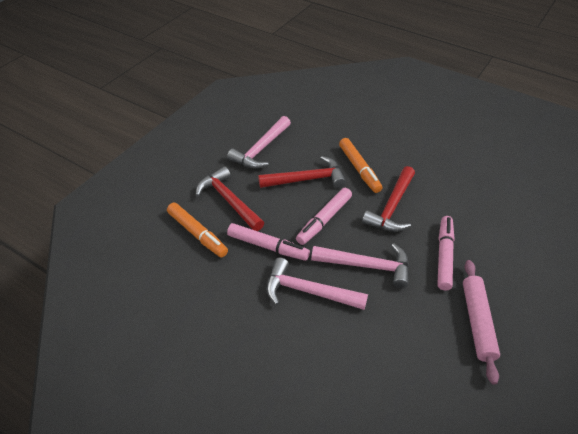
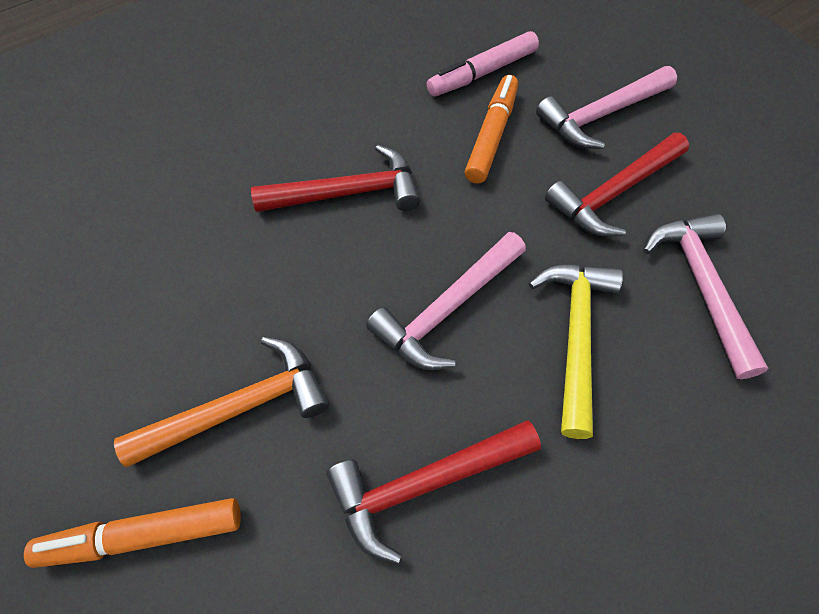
orange hammer: 0 -> 1
pink marker: 3 -> 1
pink rolling pin: 1 -> 0
yellow hammer: 0 -> 1

